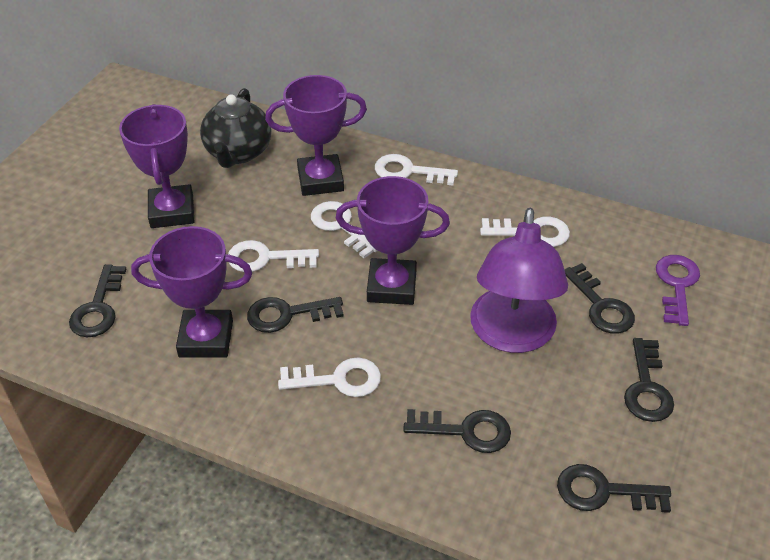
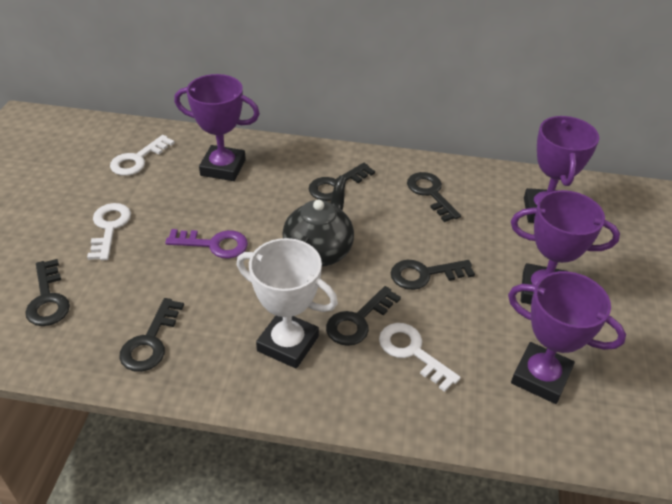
purple lamp: 1 -> 0
white key: 5 -> 3
white trophy: 0 -> 1

